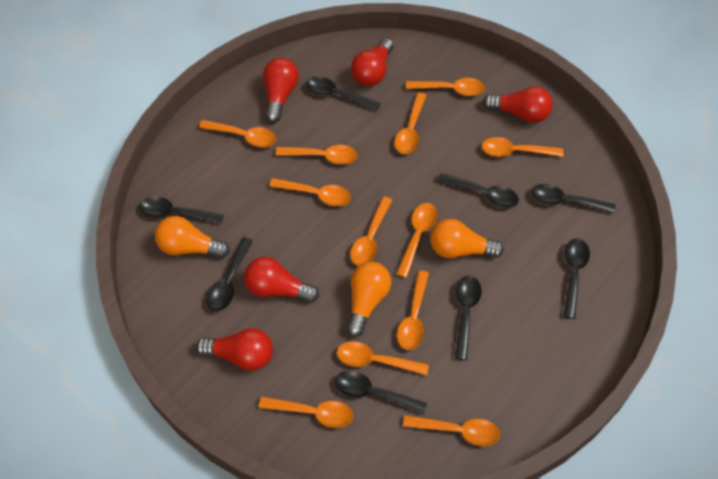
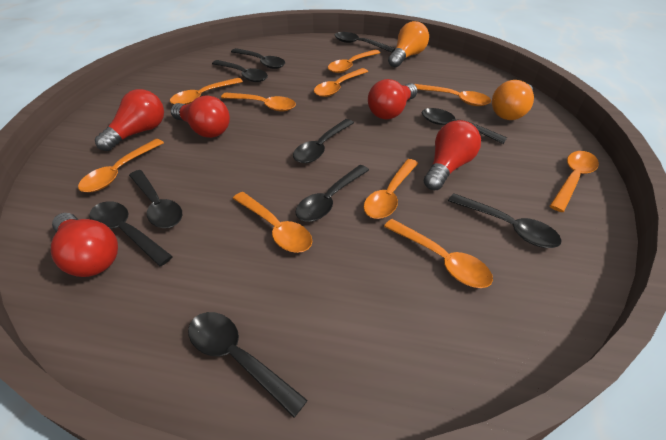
black spoon: 8 -> 10
orange light bulb: 3 -> 2
orange spoon: 12 -> 10

